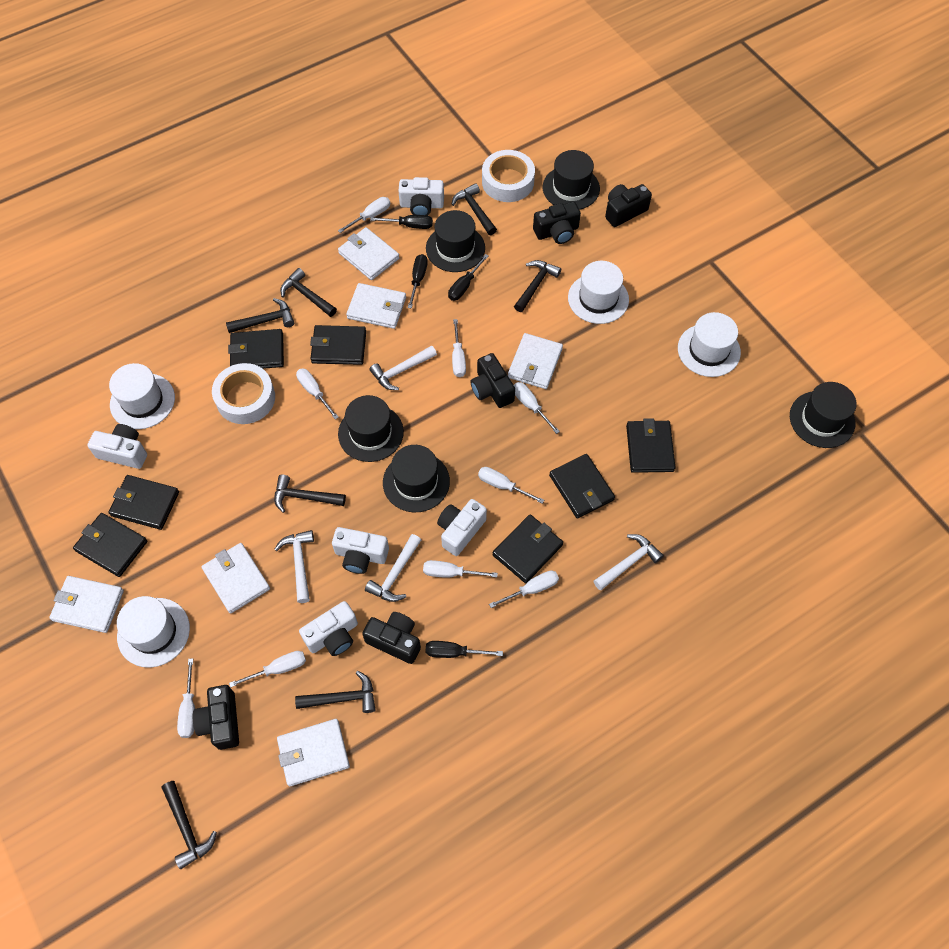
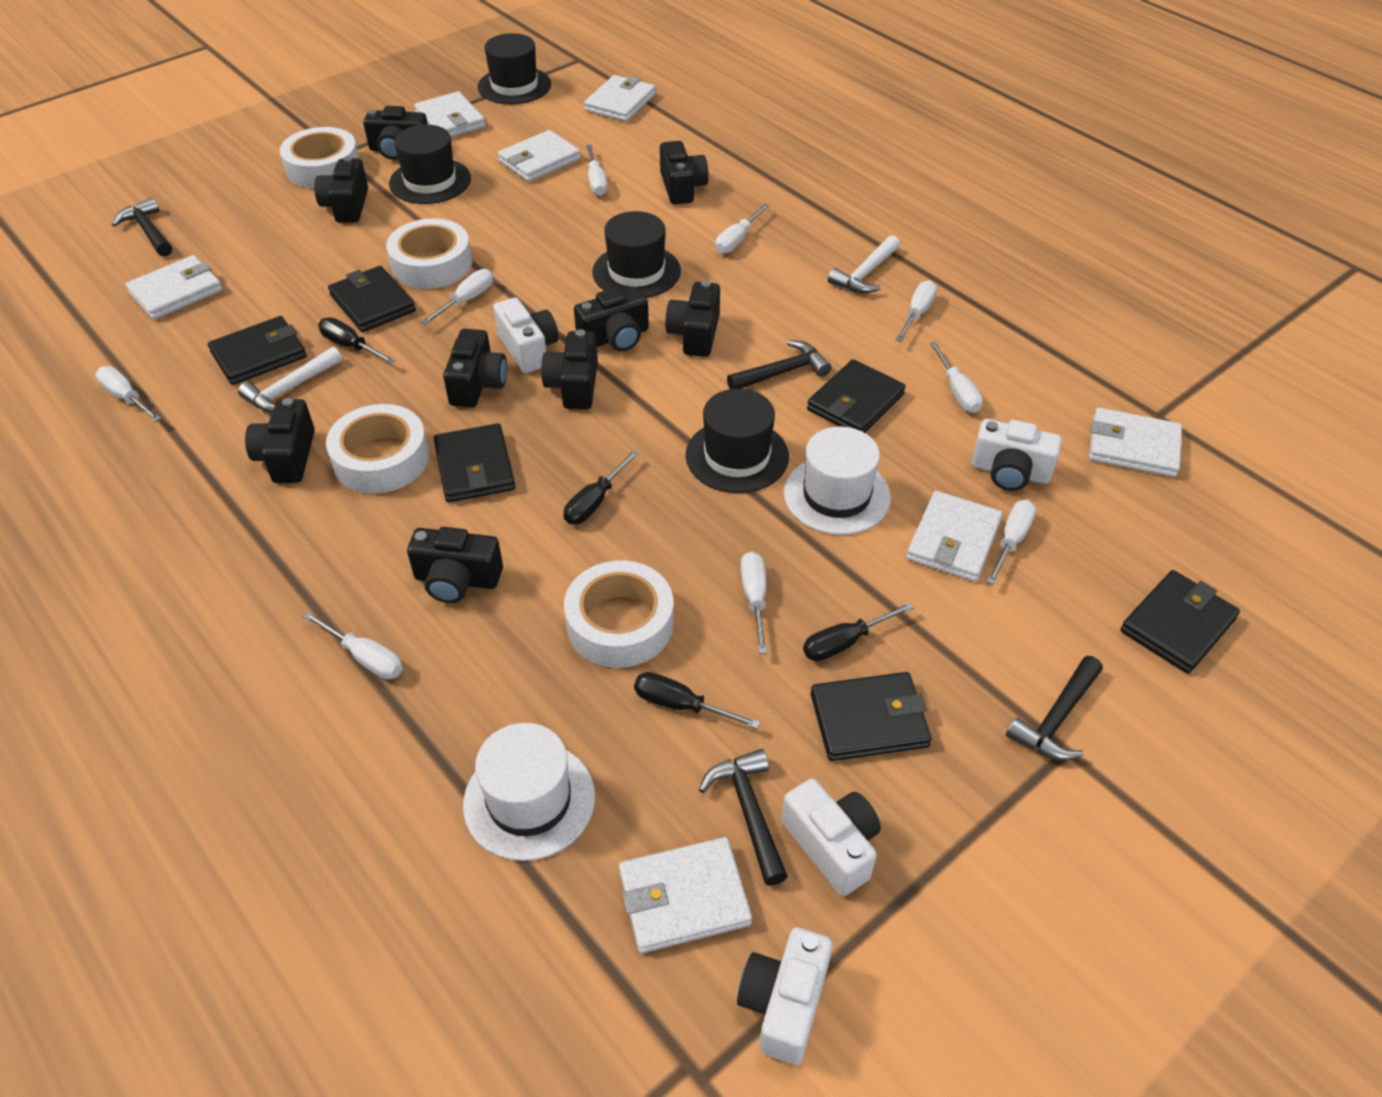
black camera: 5 -> 9
black hammer: 7 -> 4
black hat: 5 -> 4
black wallet: 7 -> 6
white camera: 5 -> 4
white hammer: 4 -> 2
white hat: 4 -> 2
white tape: 2 -> 4
white wallet: 6 -> 7

